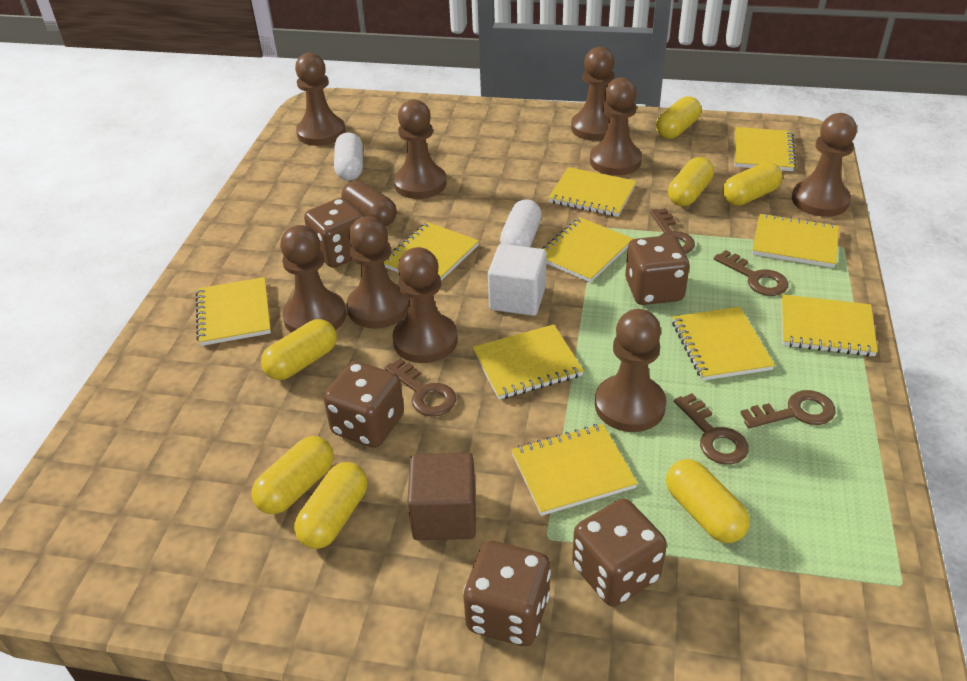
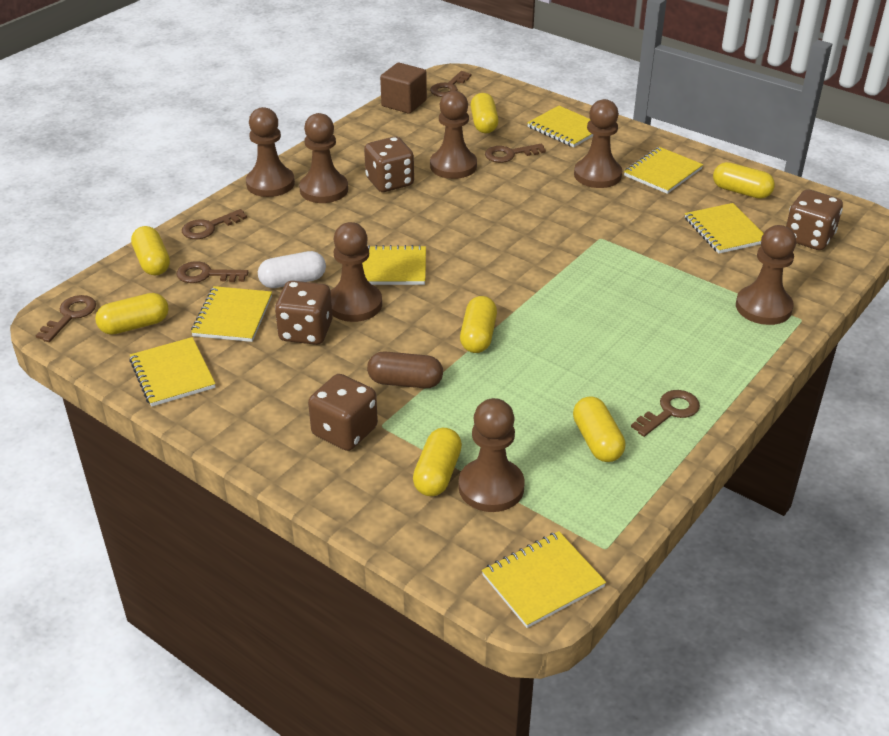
brown dice: 5 -> 4
brown key: 5 -> 6
brown pawn: 9 -> 7
white capsule: 2 -> 1
white cube: 1 -> 0
yellow notebook: 10 -> 7

